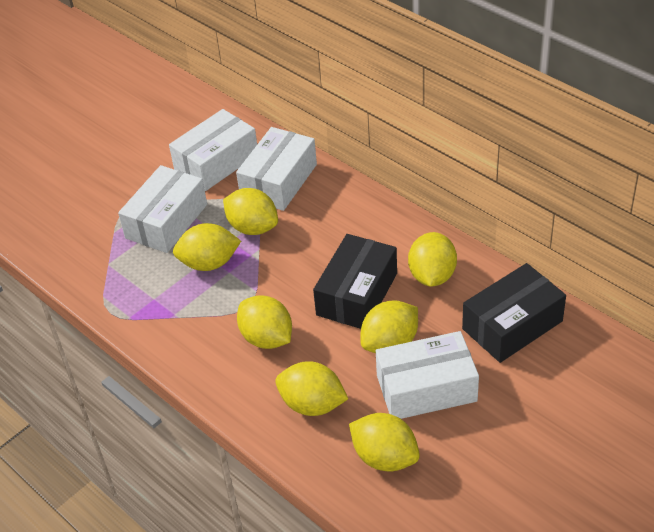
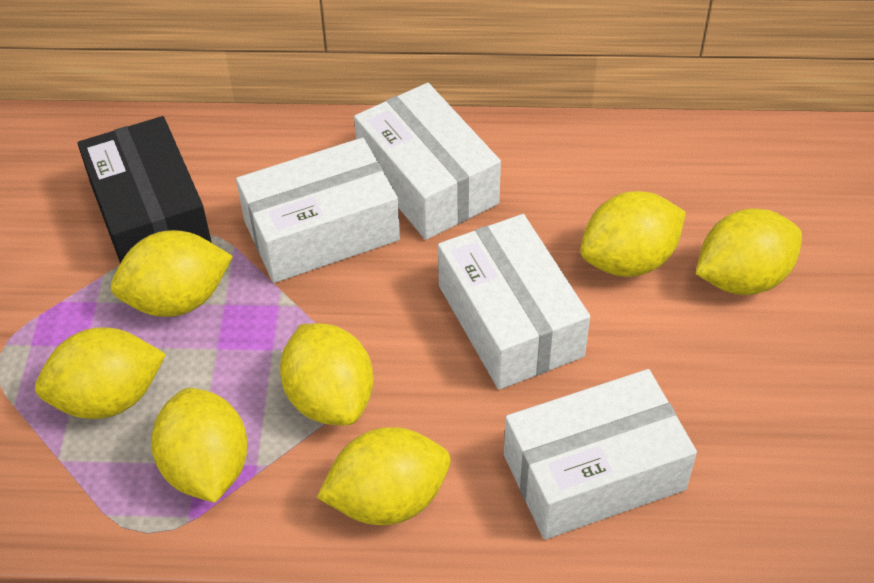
black box: 2 -> 1

